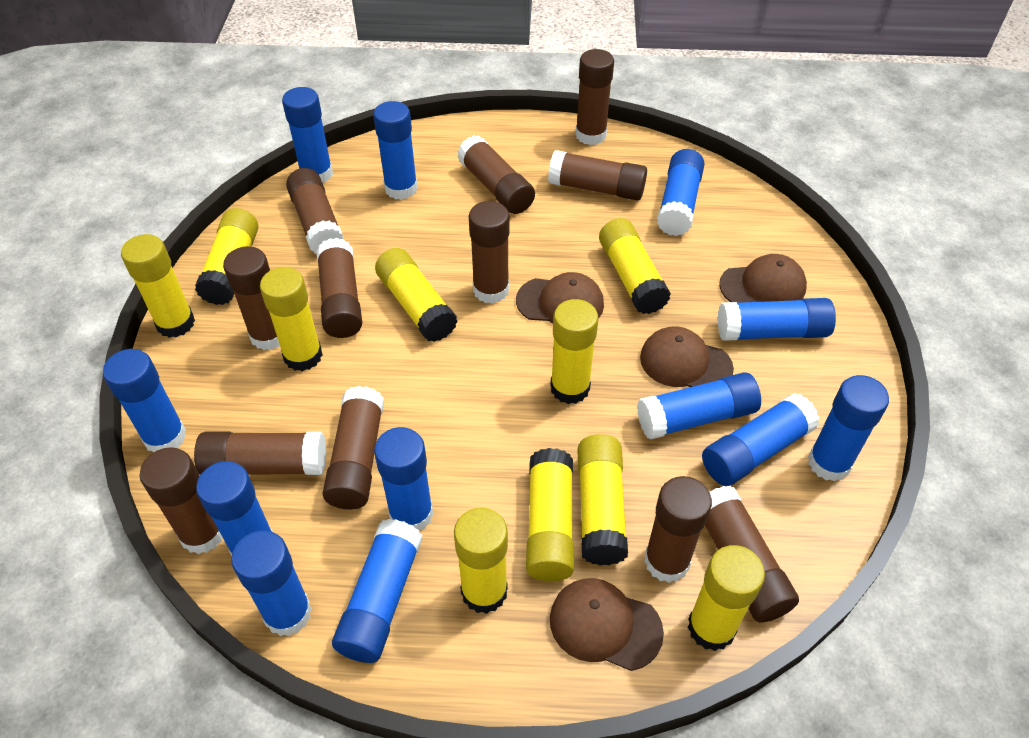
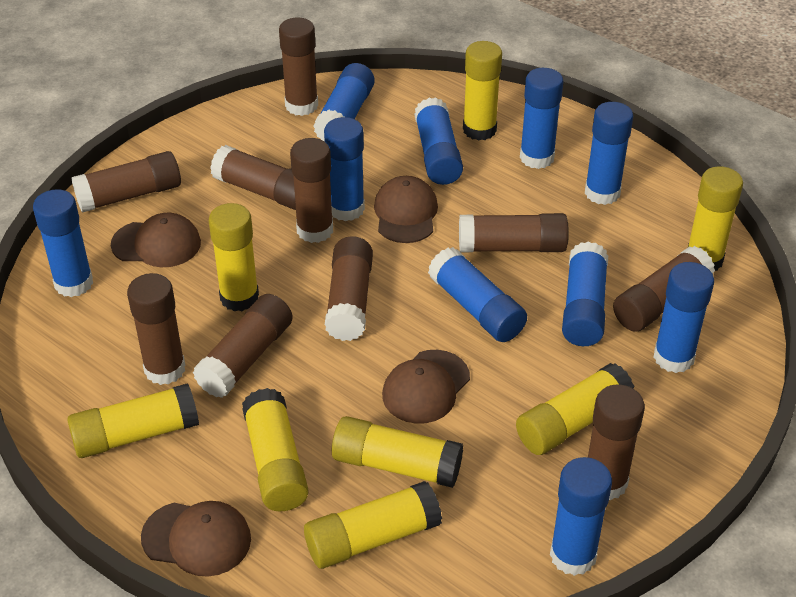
blue glue stick: 12 -> 10
brown glue stick: 12 -> 10
yellow glue stick: 10 -> 8

